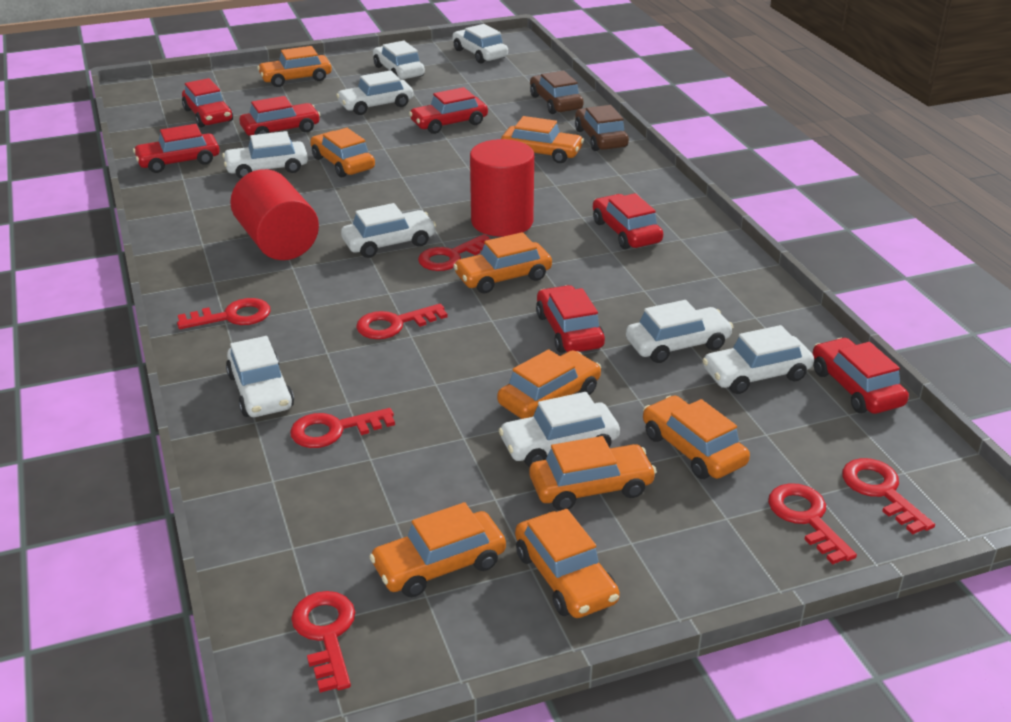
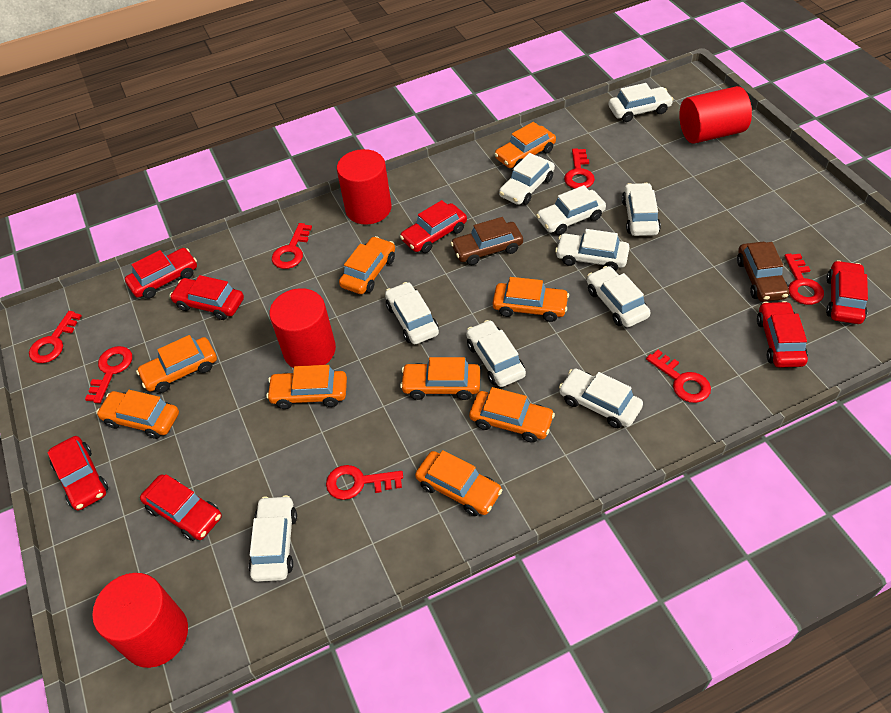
red cylinder: 2 -> 4
white car: 9 -> 10

